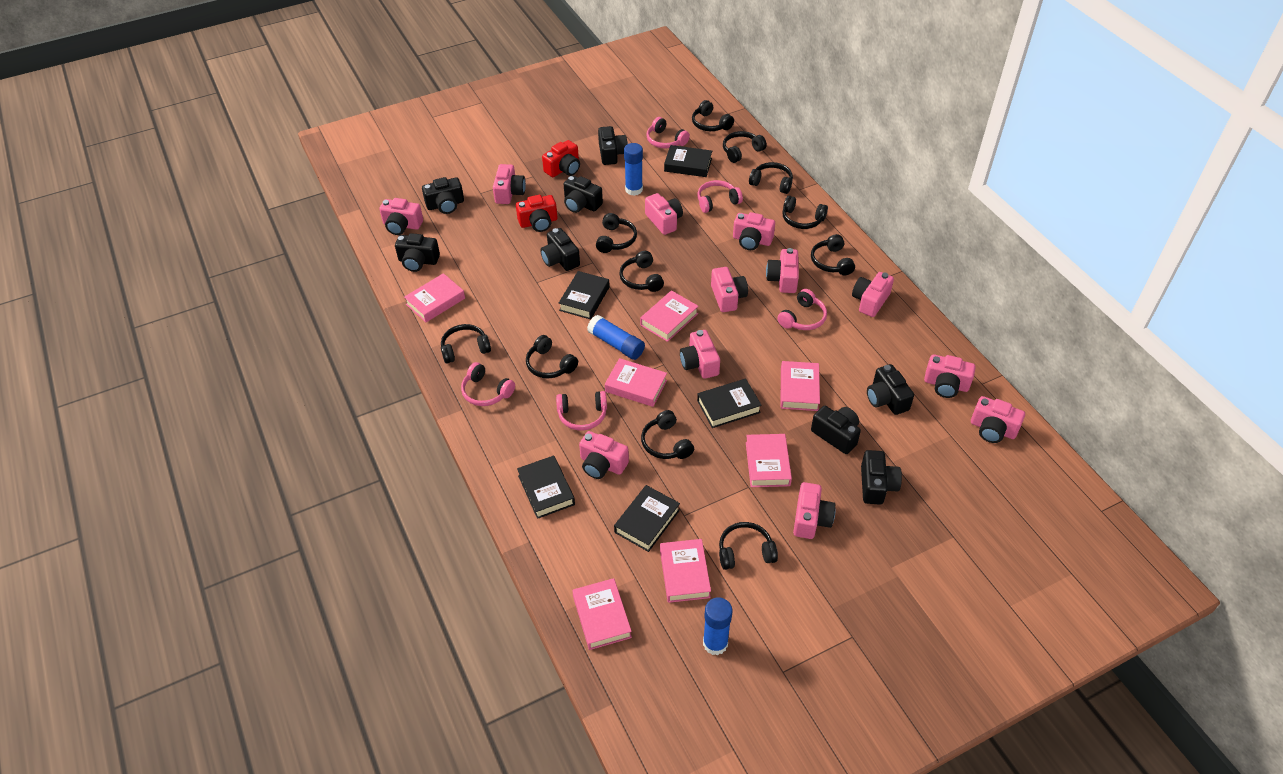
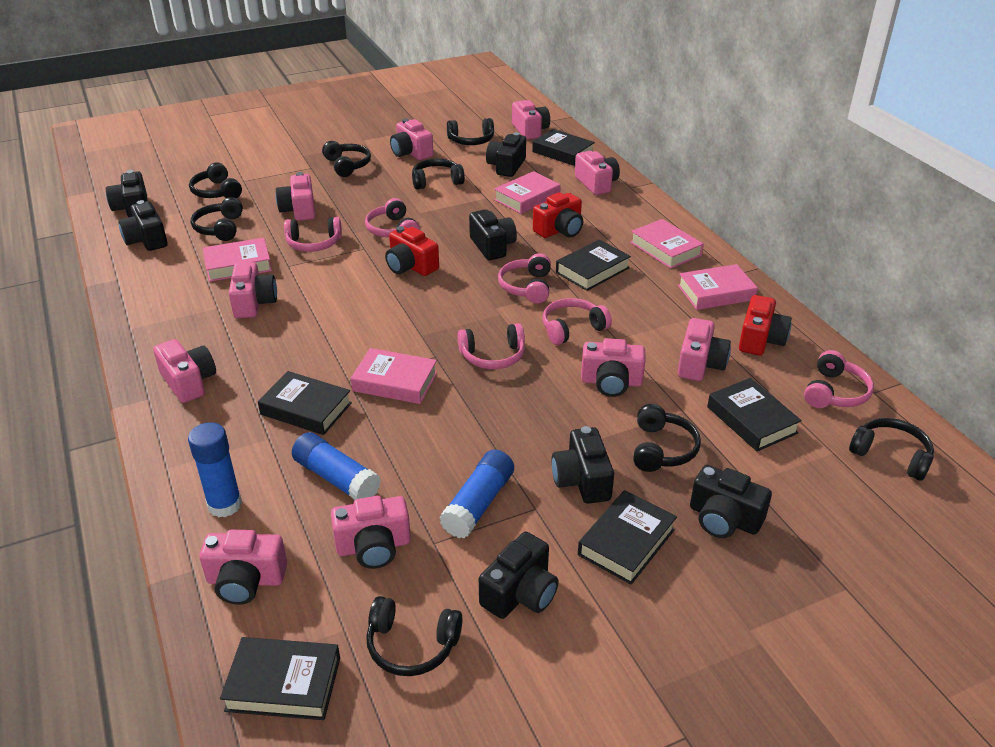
black book: 5 -> 6
black camera: 8 -> 7
black headphones: 11 -> 8
pink book: 7 -> 5
pink camera: 12 -> 10
pink headphones: 5 -> 6
red camera: 2 -> 3

